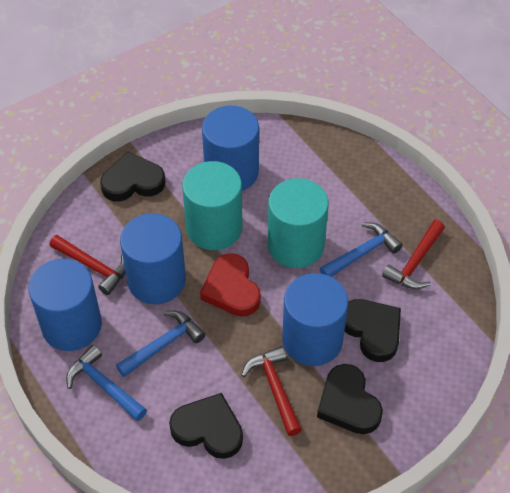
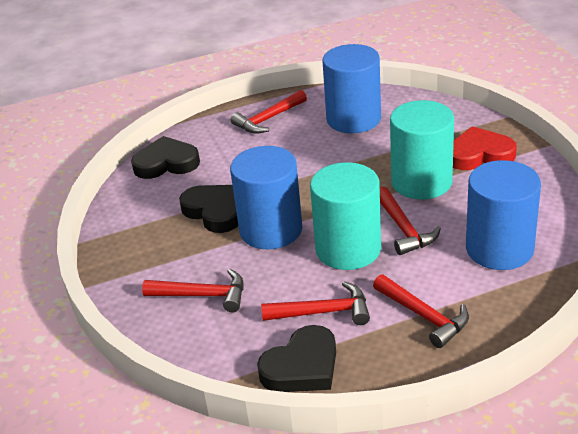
black heart: 4 -> 3
blue cylinder: 4 -> 3
blue hammer: 3 -> 0
red hammer: 3 -> 5

